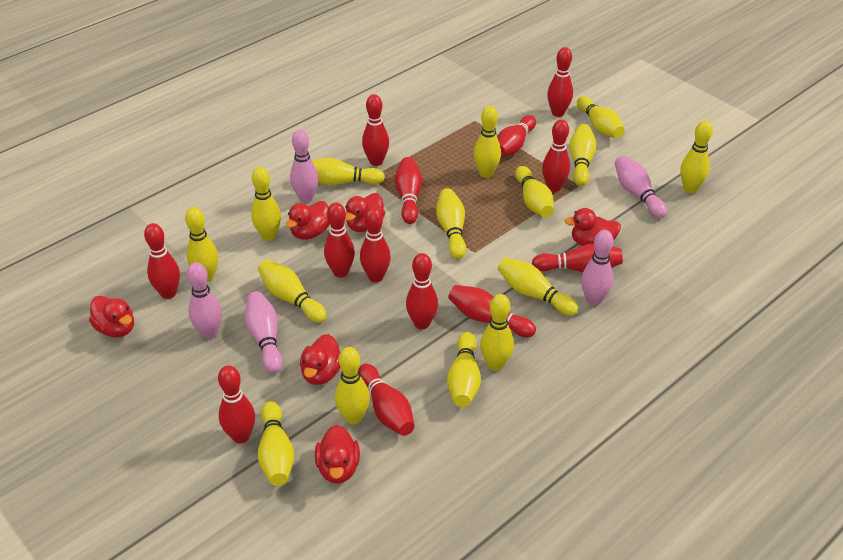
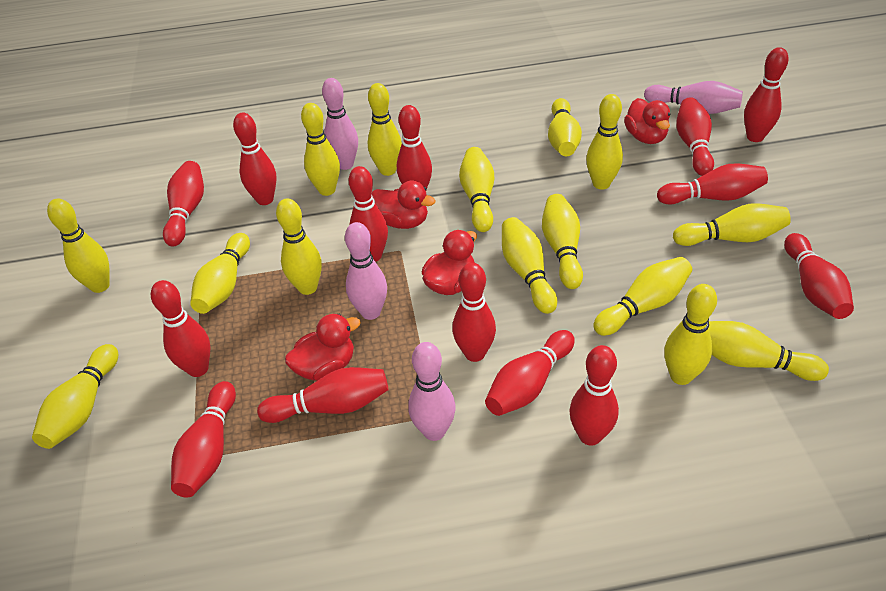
pink bowling pin: 5 -> 4
red bowling pin: 13 -> 14
red duck: 6 -> 4

